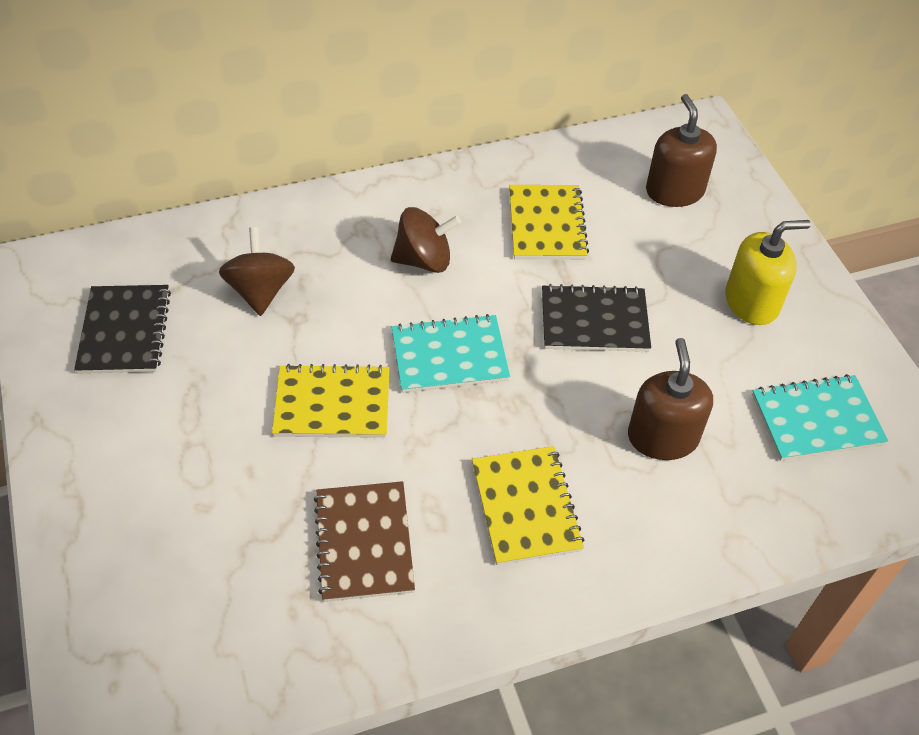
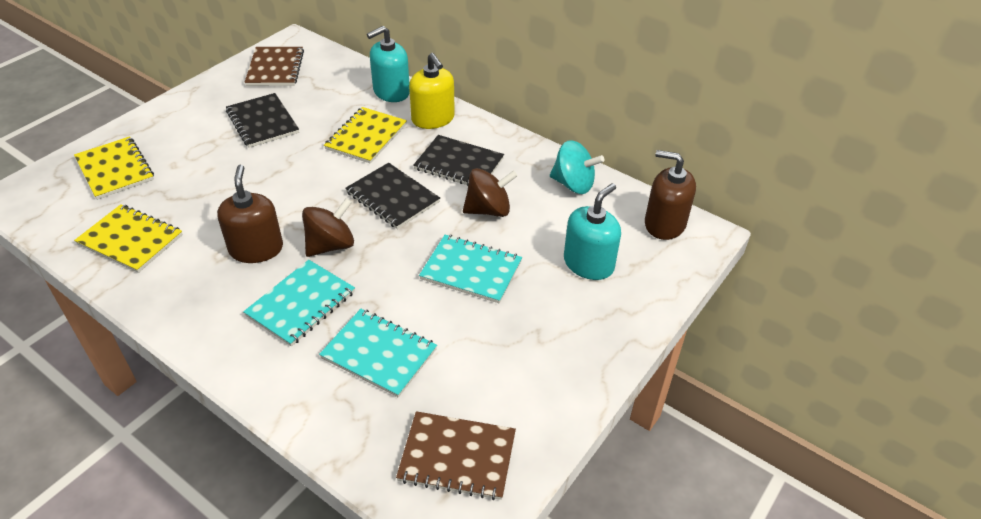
black notebook: 2 -> 3
brown notebook: 1 -> 2
turquoise notebook: 2 -> 3
turquoise soap dispenser: 0 -> 2
turquoise spinning top: 0 -> 1

